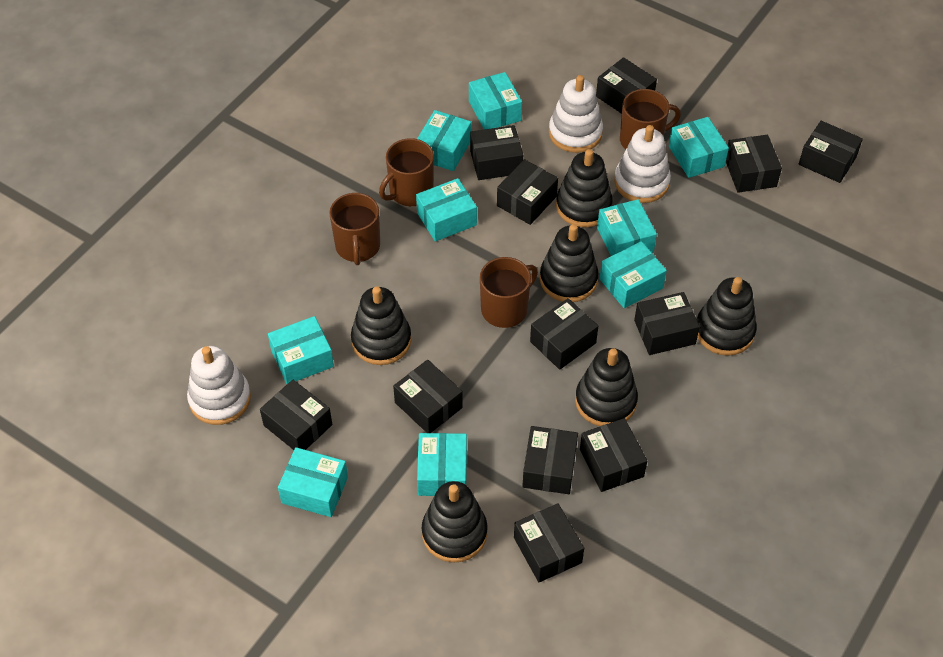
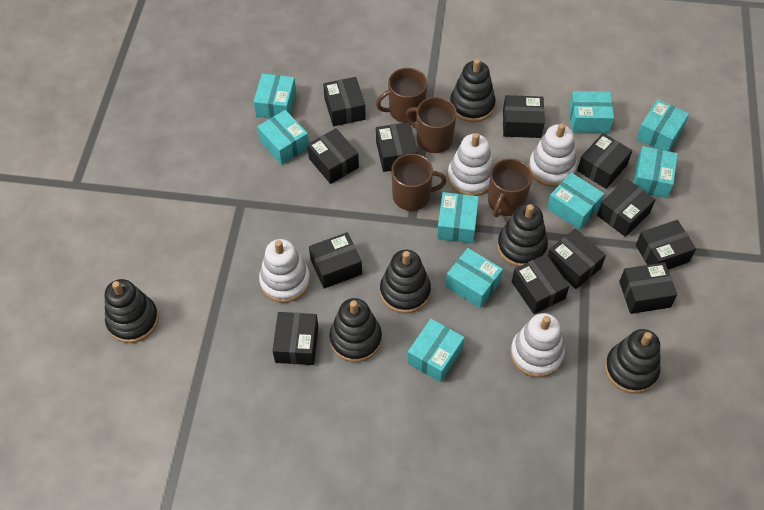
white stacking toy: 3 -> 4

